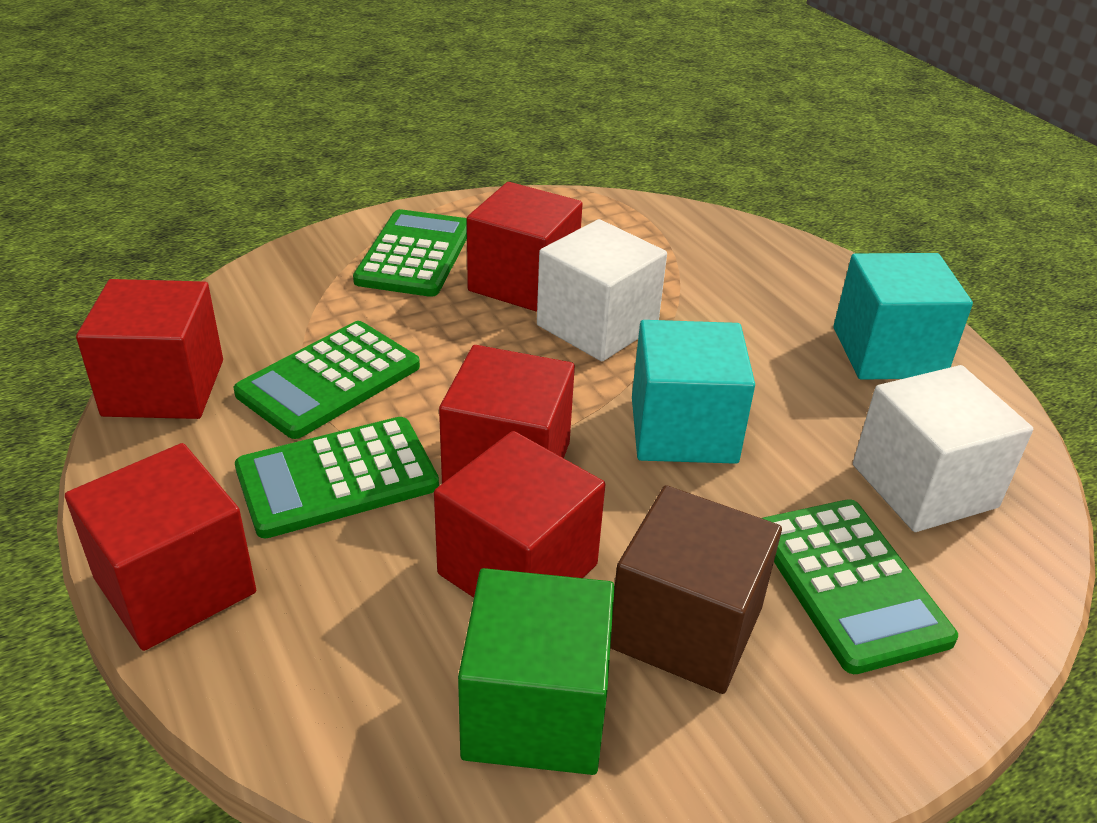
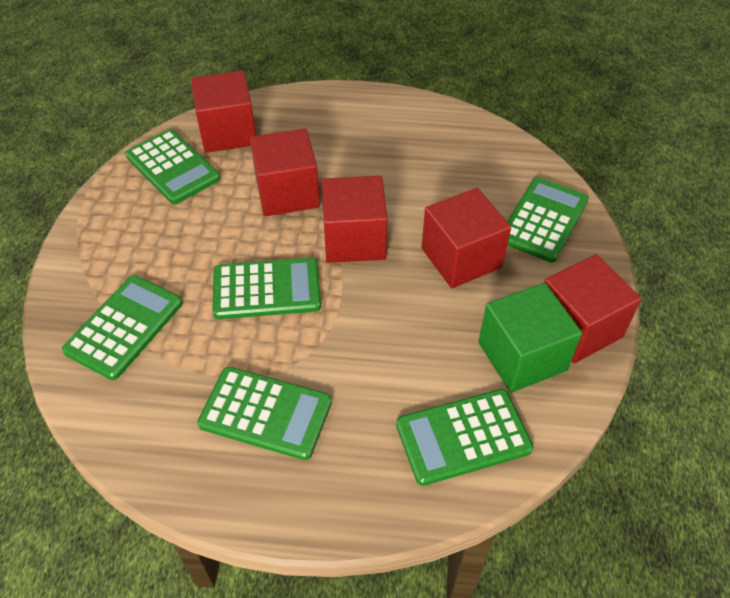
brown cube: 1 -> 0
green calculator: 4 -> 6
turquoise cube: 2 -> 0
white cube: 2 -> 0

